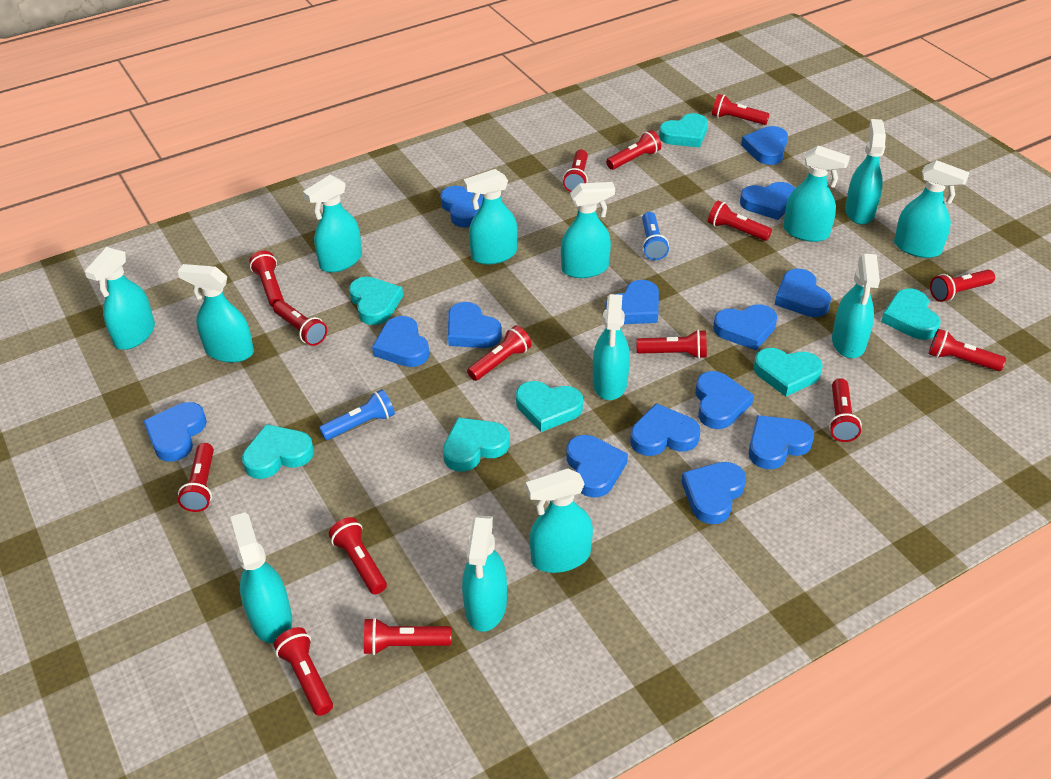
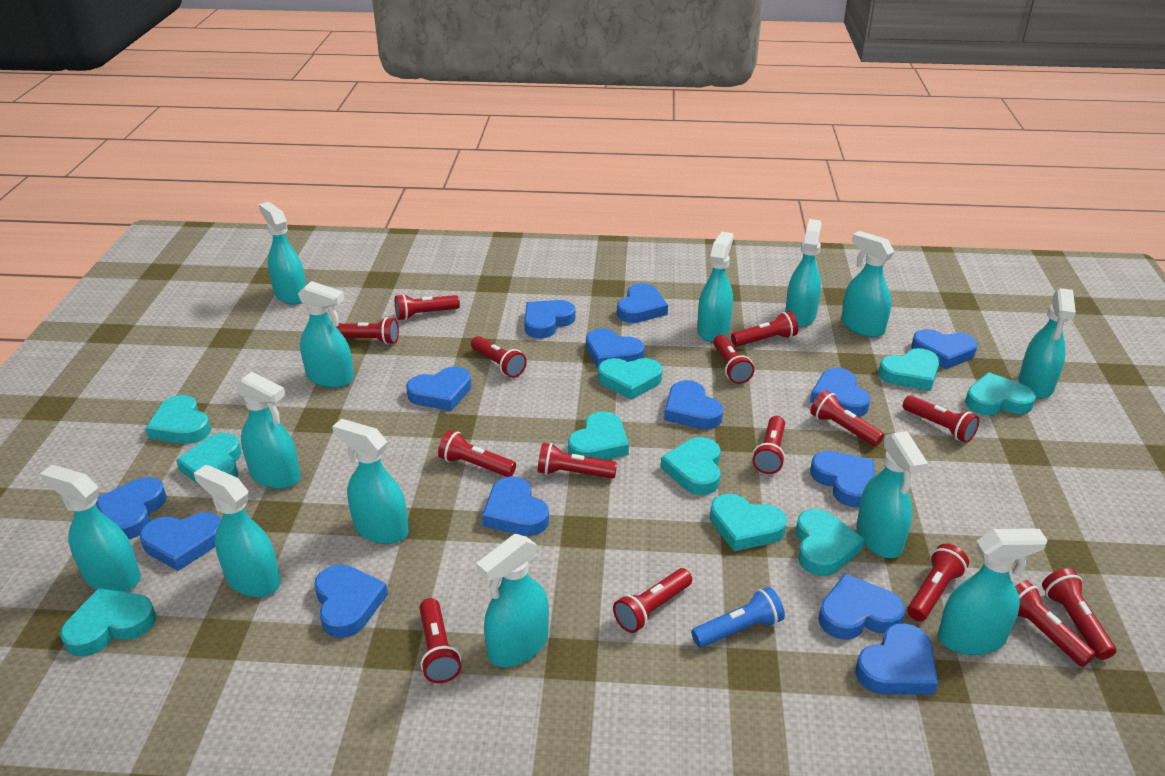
blue flashlight: 2 -> 1
turquoise heart: 7 -> 10

